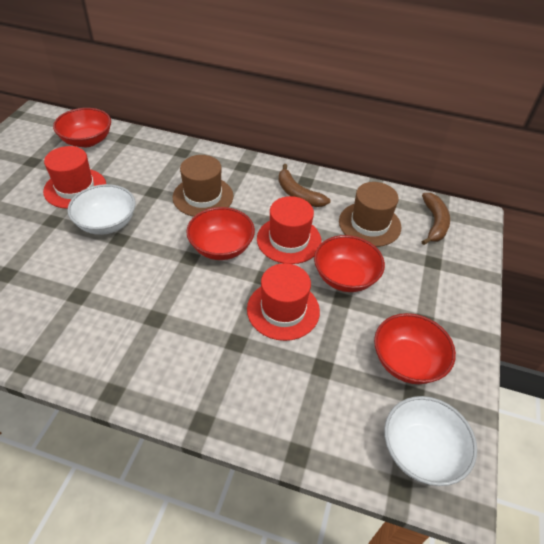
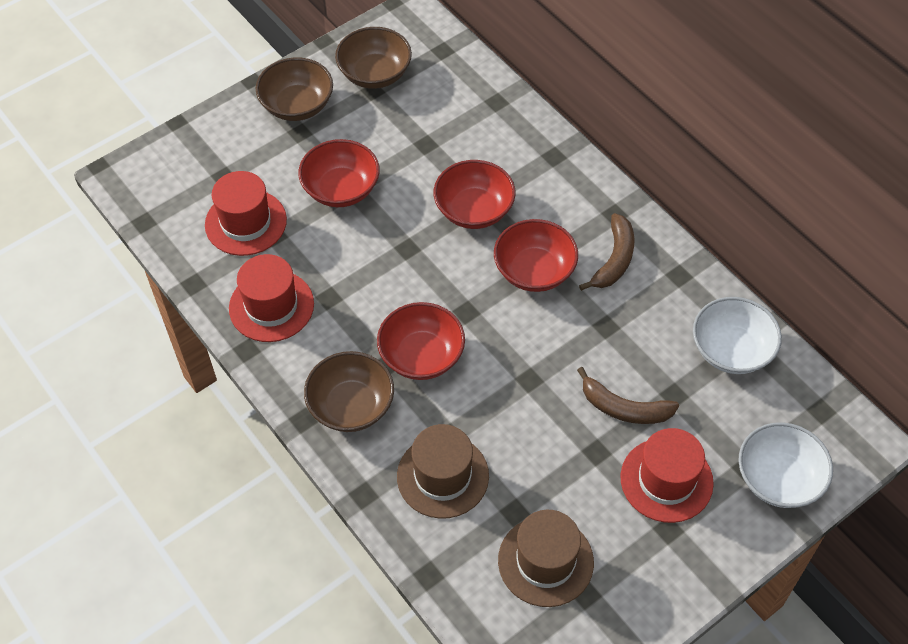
brown bowl: 0 -> 3

